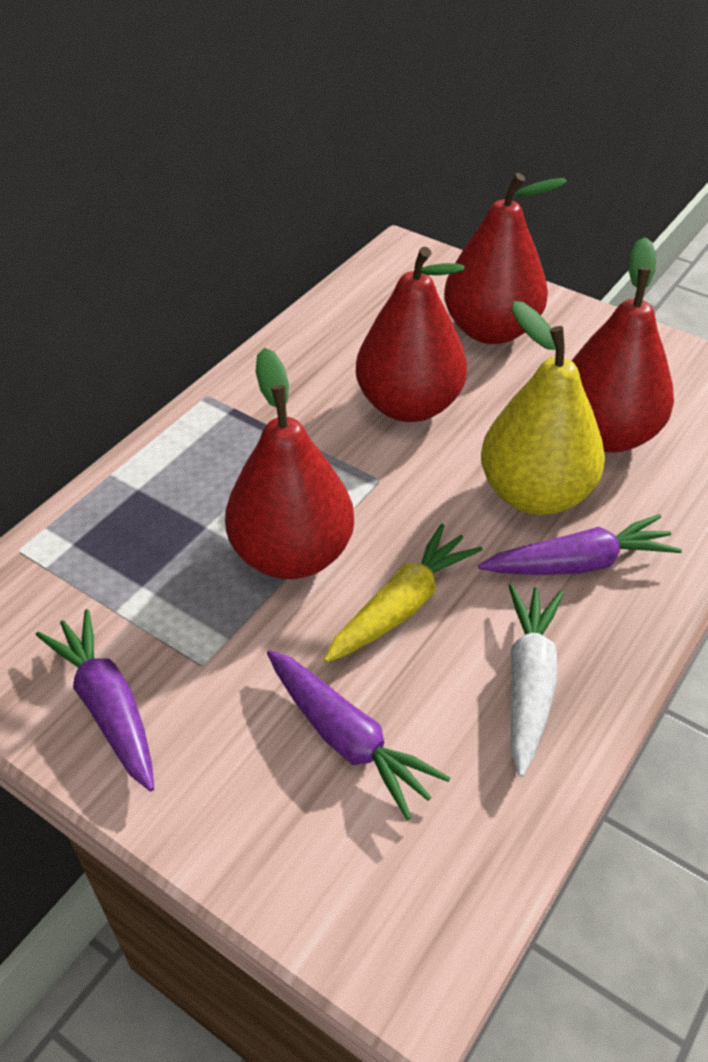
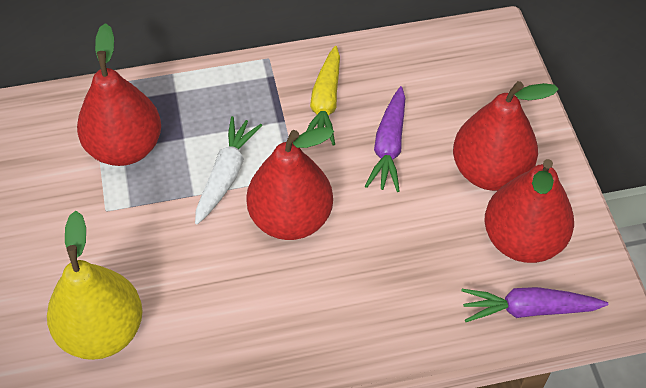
purple carrot: 3 -> 2

